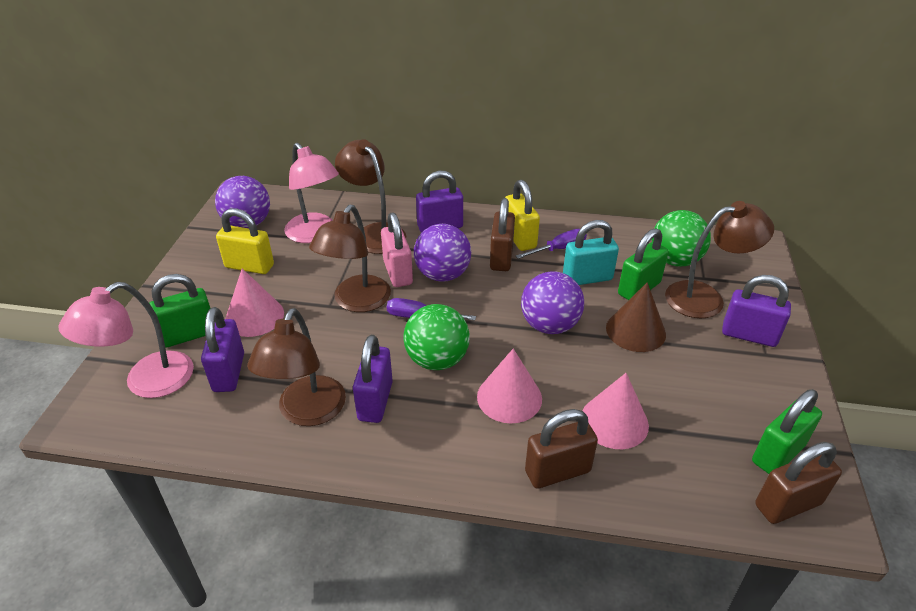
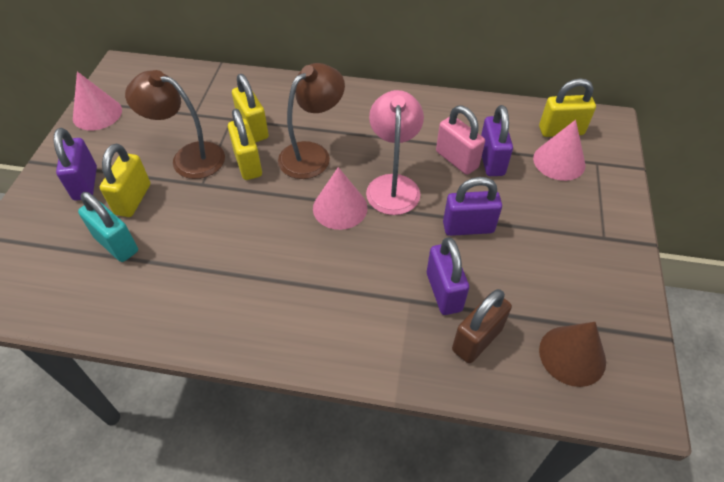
brown lamp: 4 -> 2
brown padlock: 3 -> 1
green ball: 2 -> 0
green padlock: 3 -> 0
pink lamp: 2 -> 1
purple ball: 3 -> 0
purple screwdriver: 2 -> 0
yellow padlock: 2 -> 4

